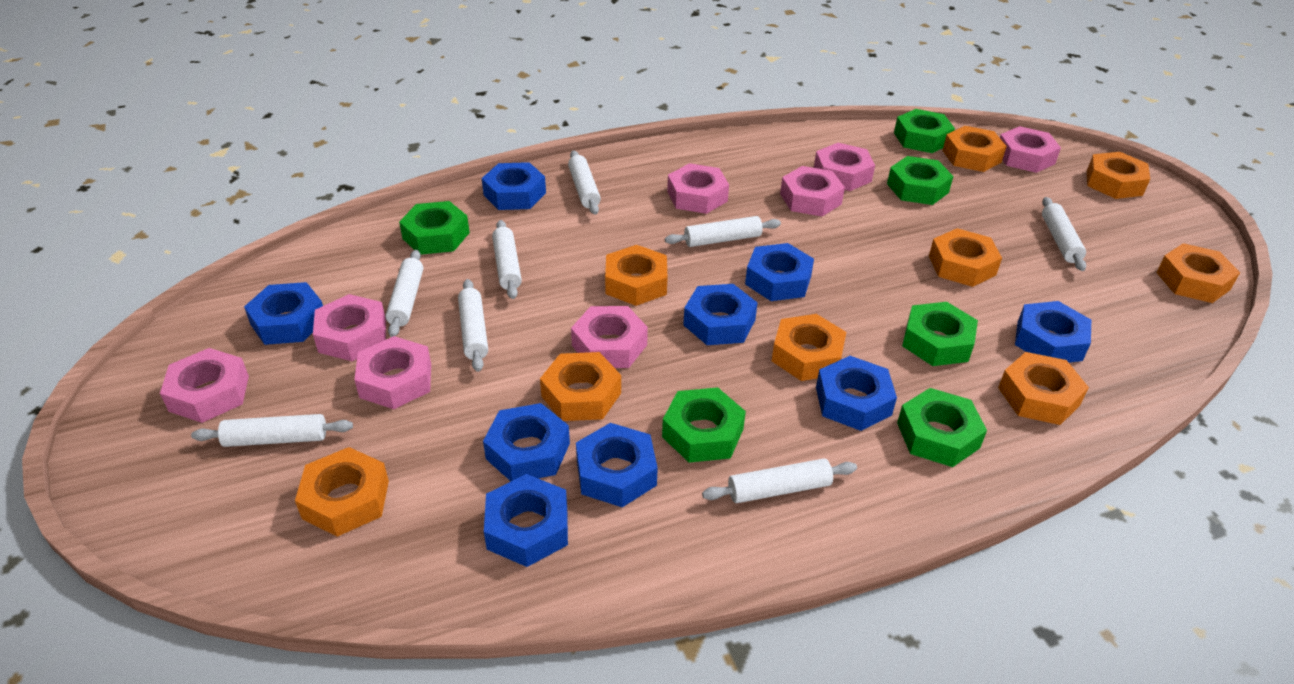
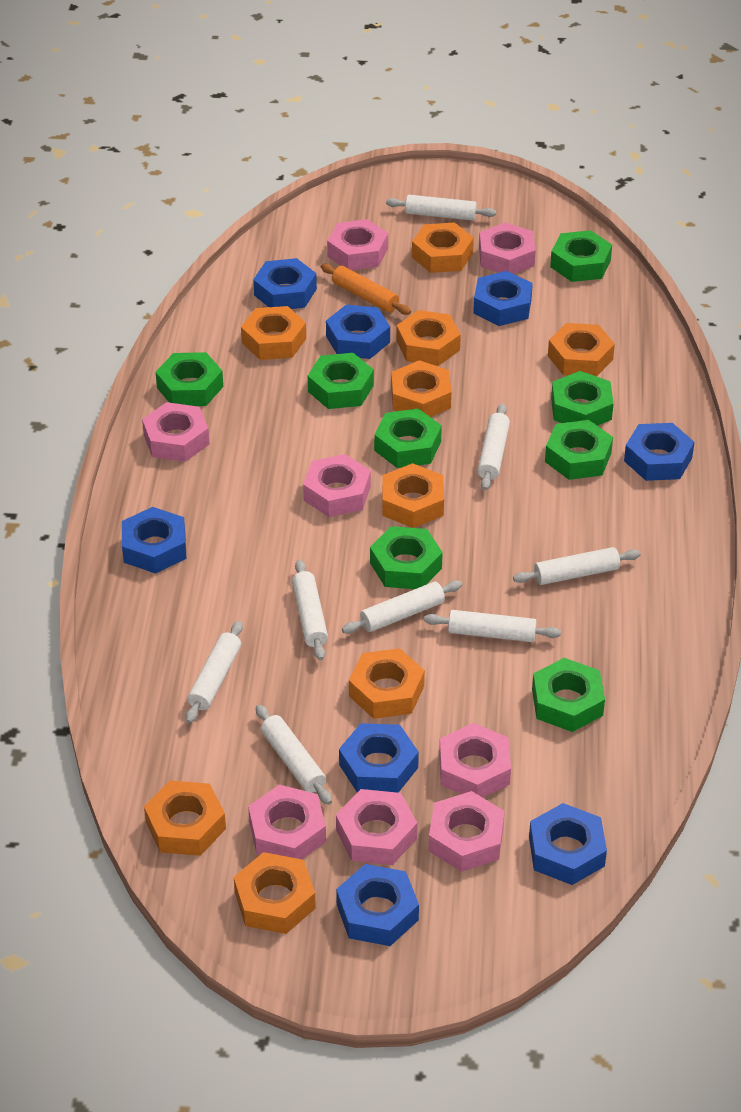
blue nut: 9 -> 8
green nut: 6 -> 8
orange rolling pin: 0 -> 1

